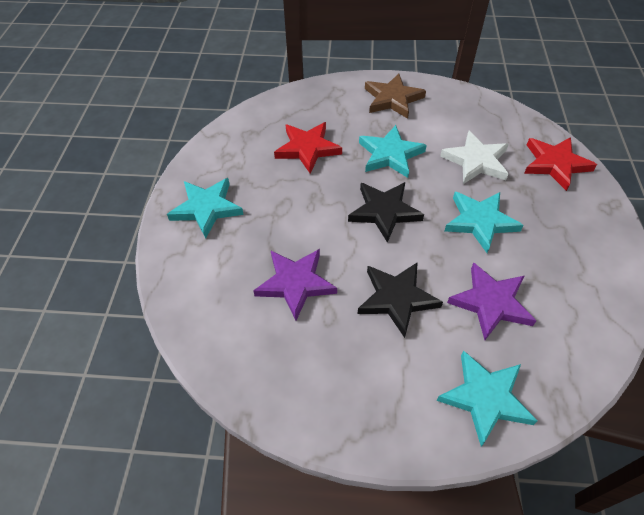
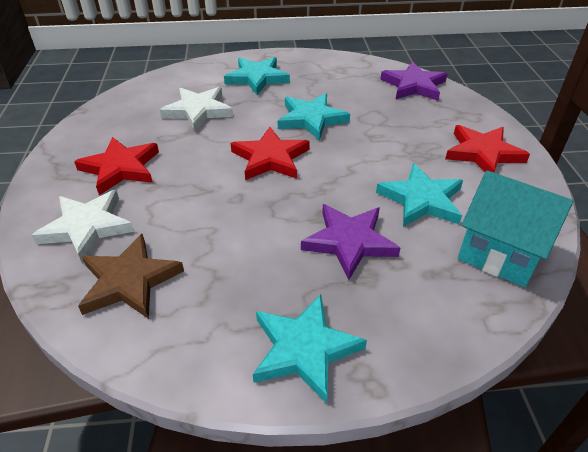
black star: 2 -> 0
red star: 2 -> 3
turquoise house: 0 -> 1
white star: 1 -> 2

